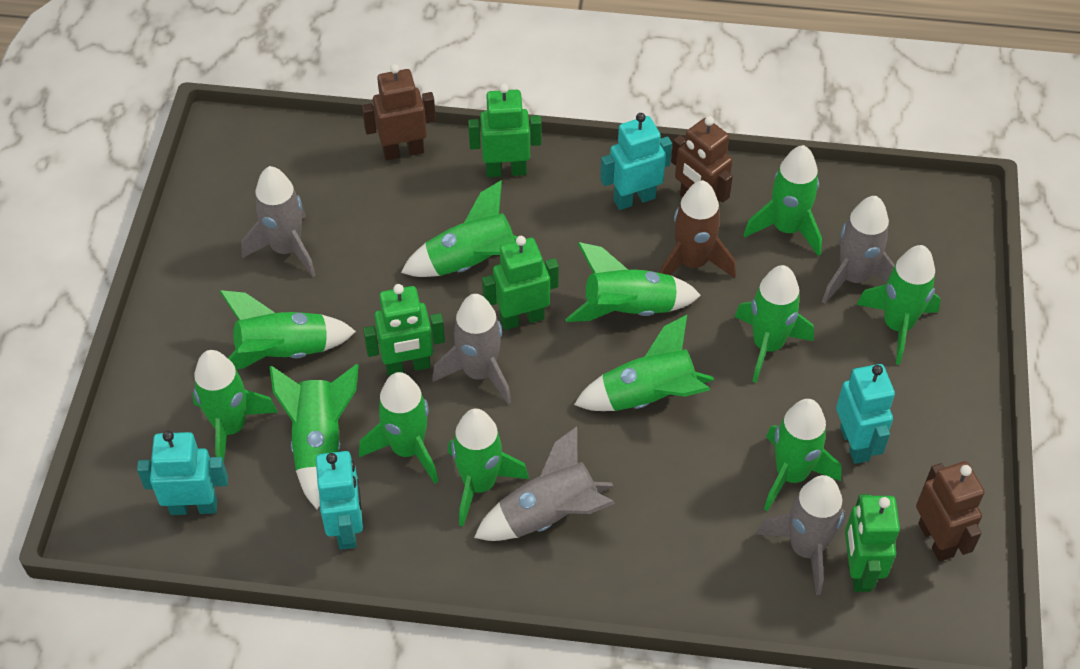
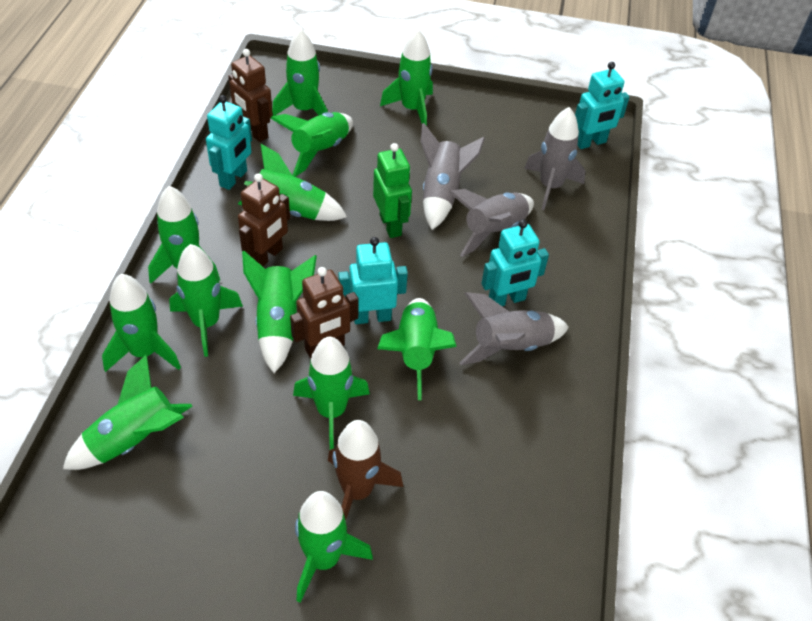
green robot: 4 -> 1
grey rocket: 5 -> 4

